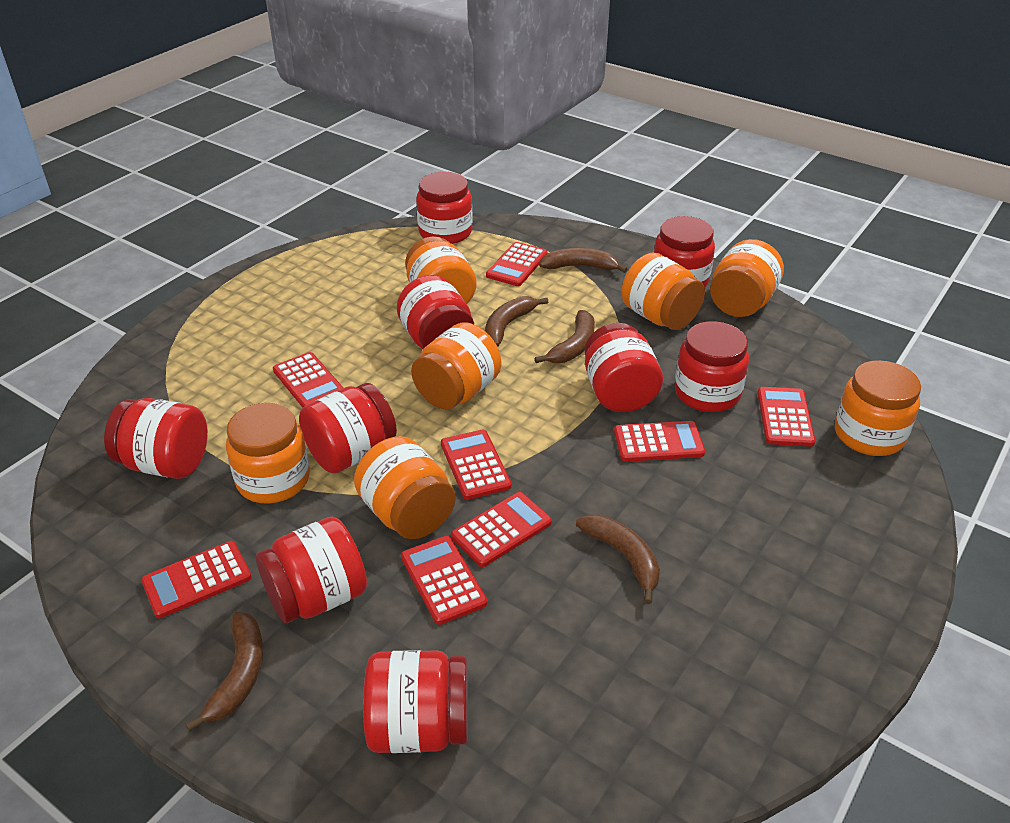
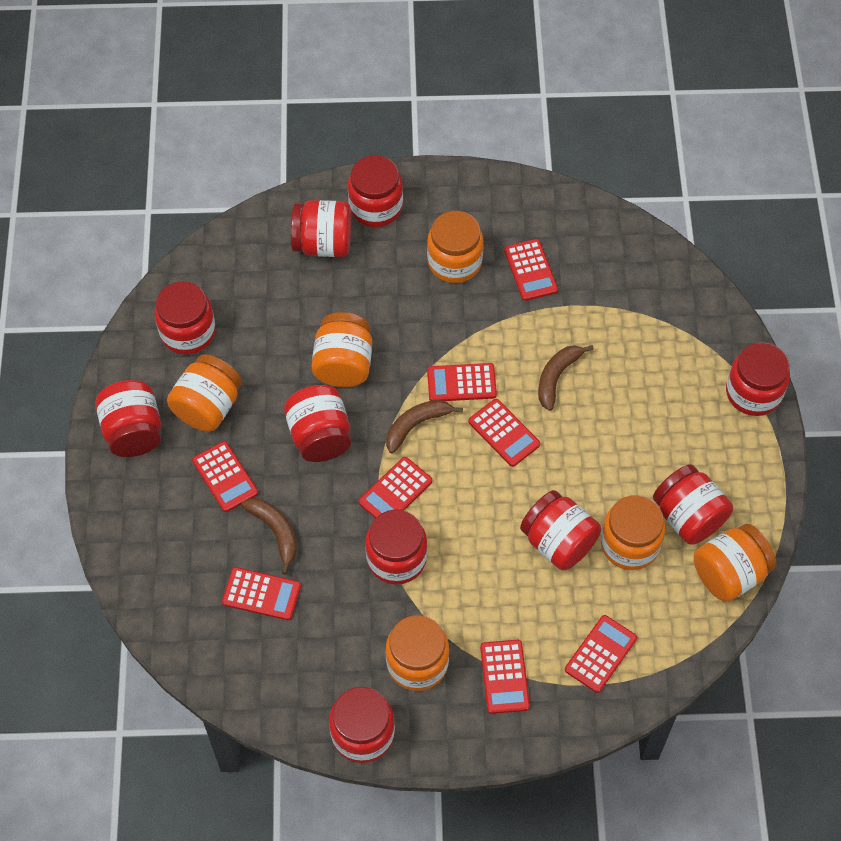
brown banana: 5 -> 3
orange jar: 7 -> 6
red jar: 9 -> 10

